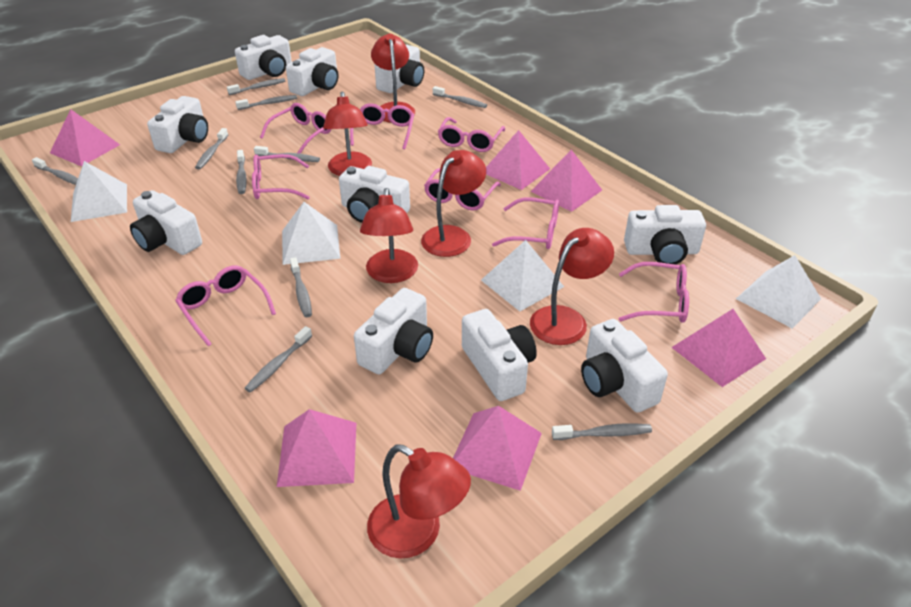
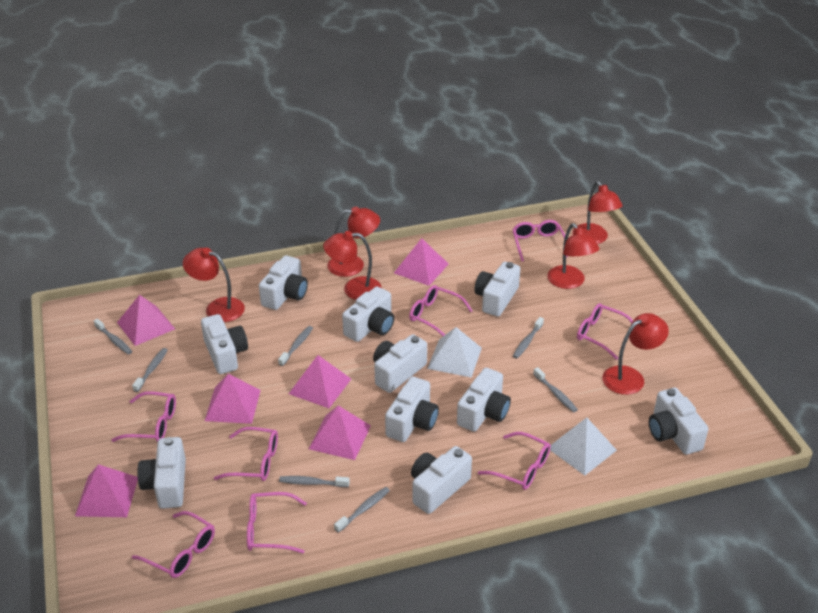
grey toothbrush: 10 -> 7
white pyramid: 4 -> 2

